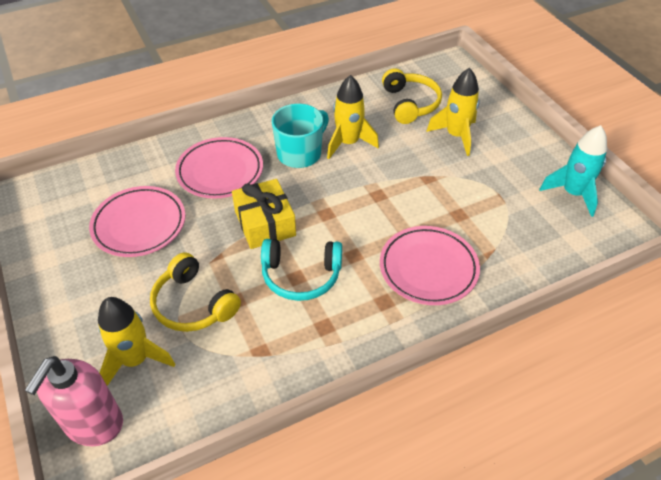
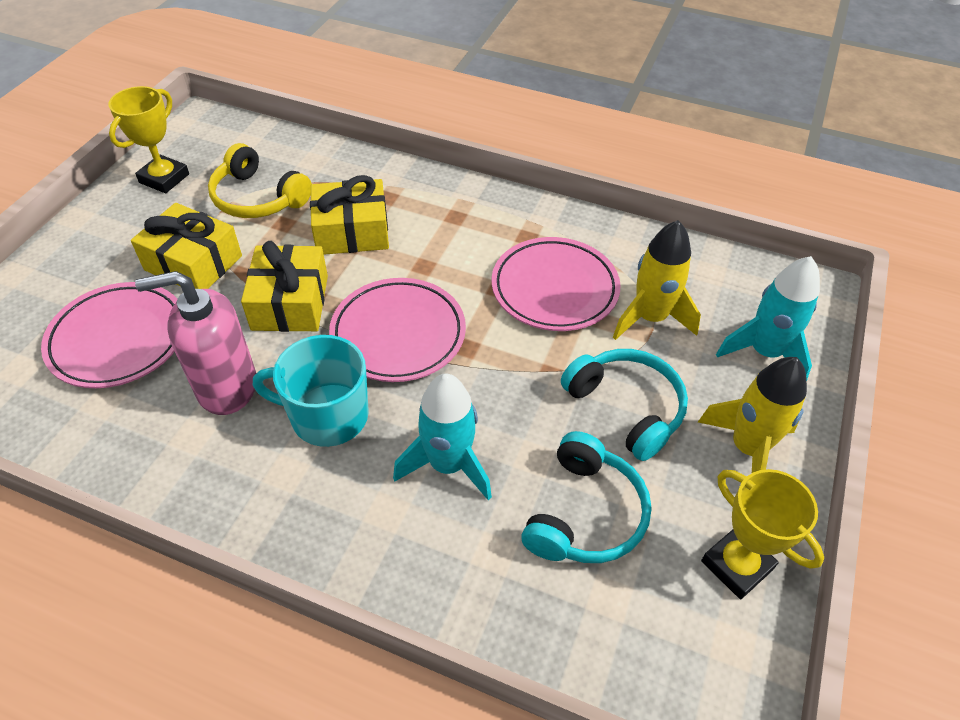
turquoise headphones: 1 -> 2
turquoise rocket: 1 -> 2
yellow gift: 1 -> 3
yellow headphones: 2 -> 1
yellow rocket: 3 -> 2
yellow trophy: 0 -> 2

